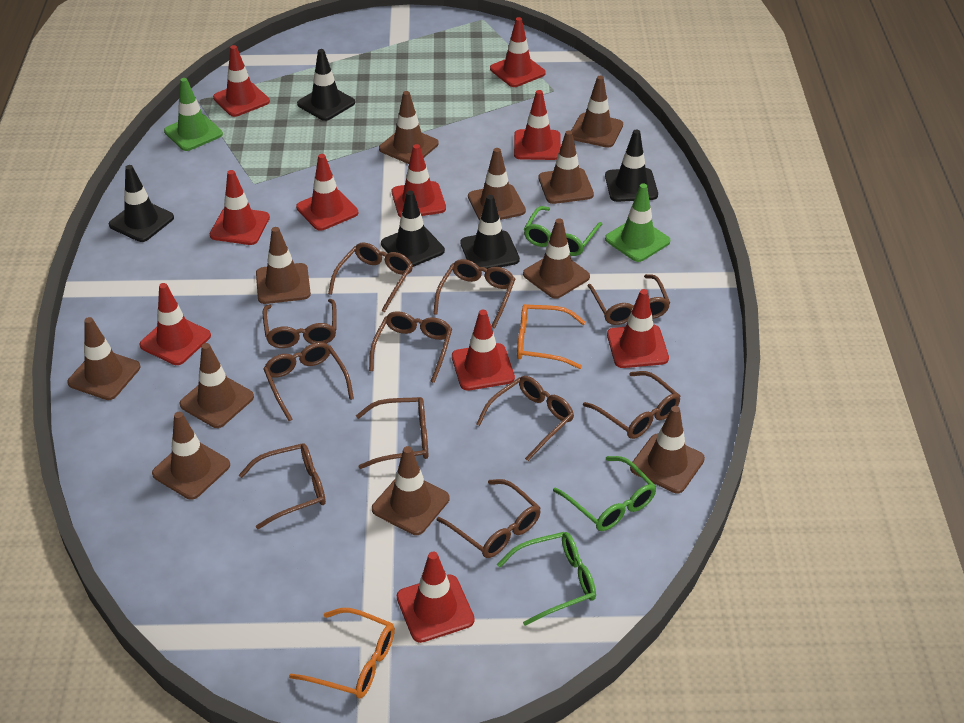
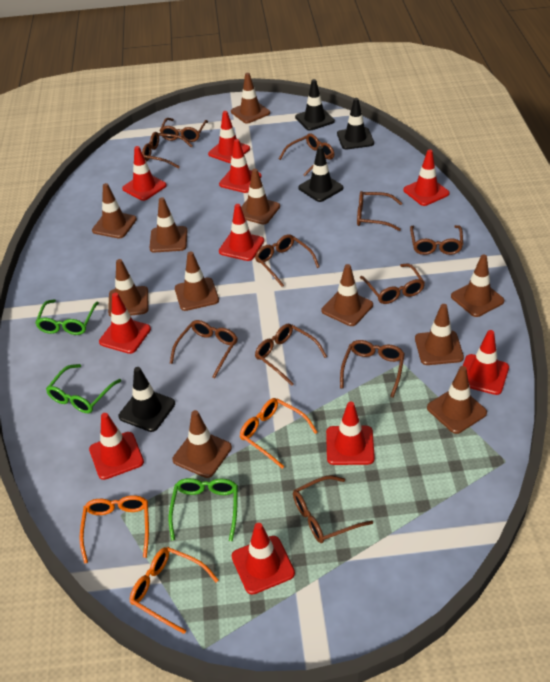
black traffic cone: 5 -> 4
green traffic cone: 2 -> 0
orange glasses: 2 -> 3

